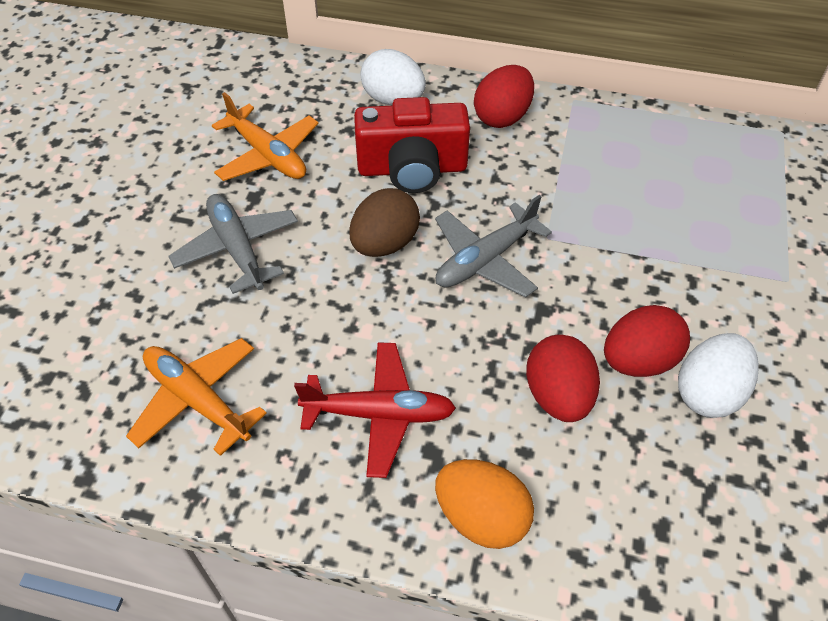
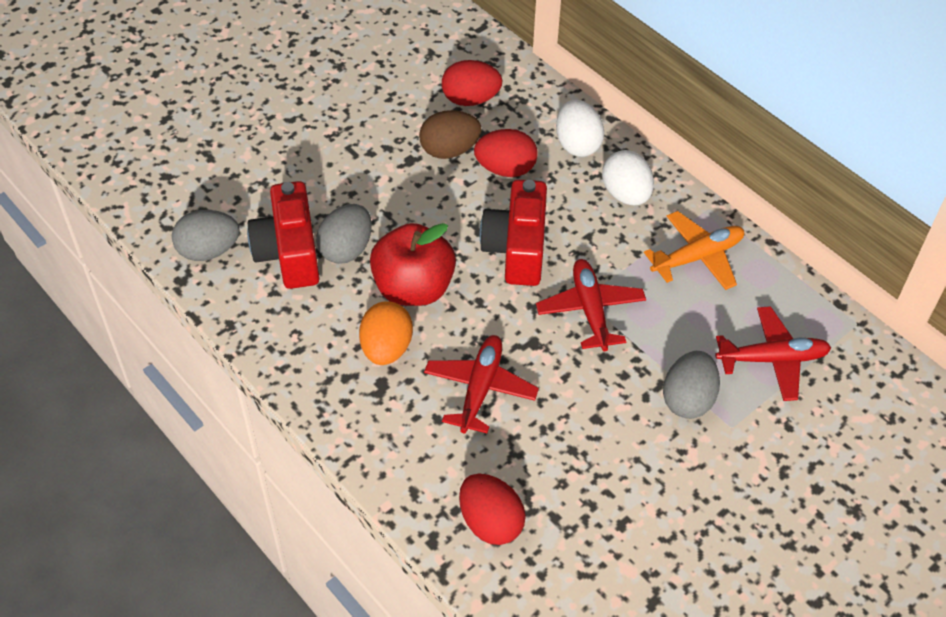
grey egg: 0 -> 3
grey plane: 2 -> 0
orange plane: 2 -> 1
red apple: 0 -> 1
red camera: 1 -> 2
red plane: 1 -> 3

